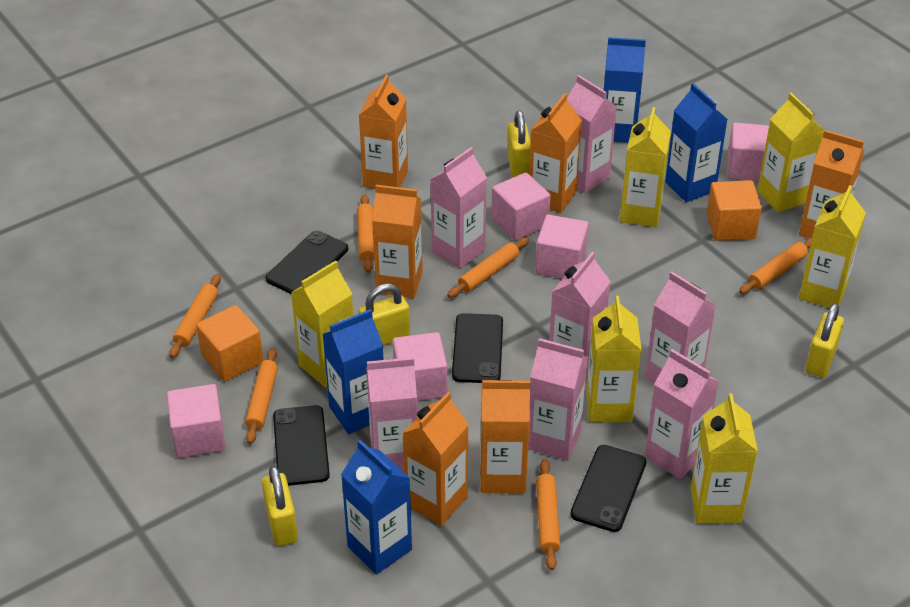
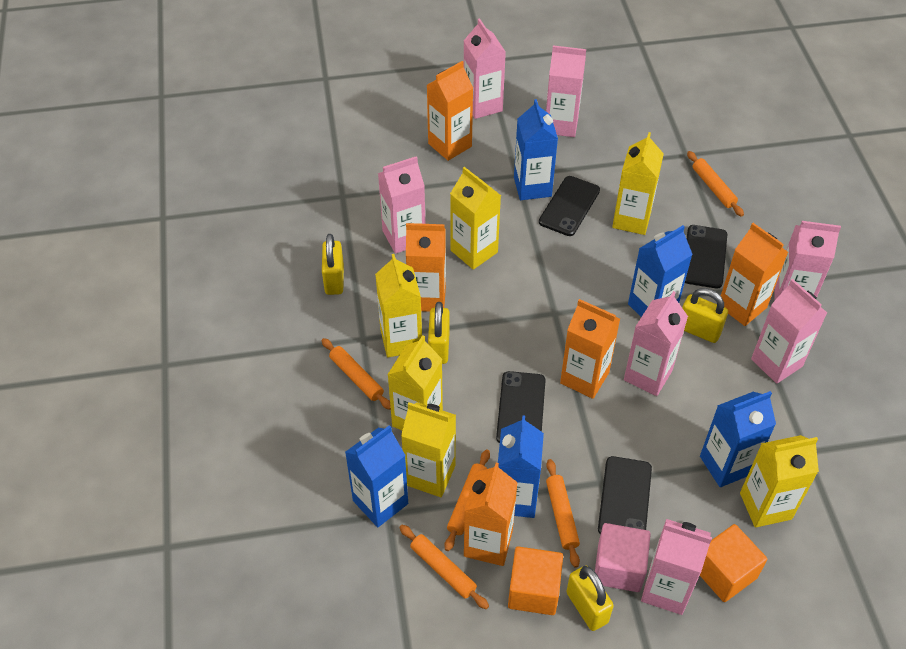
blue carton: 4 -> 5
orange carton: 6 -> 5
orange rolling pin: 6 -> 5
pink cube: 5 -> 1

